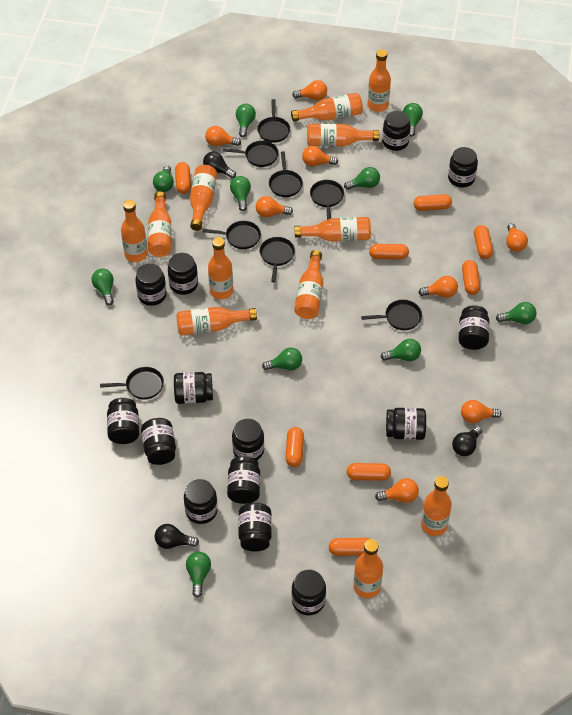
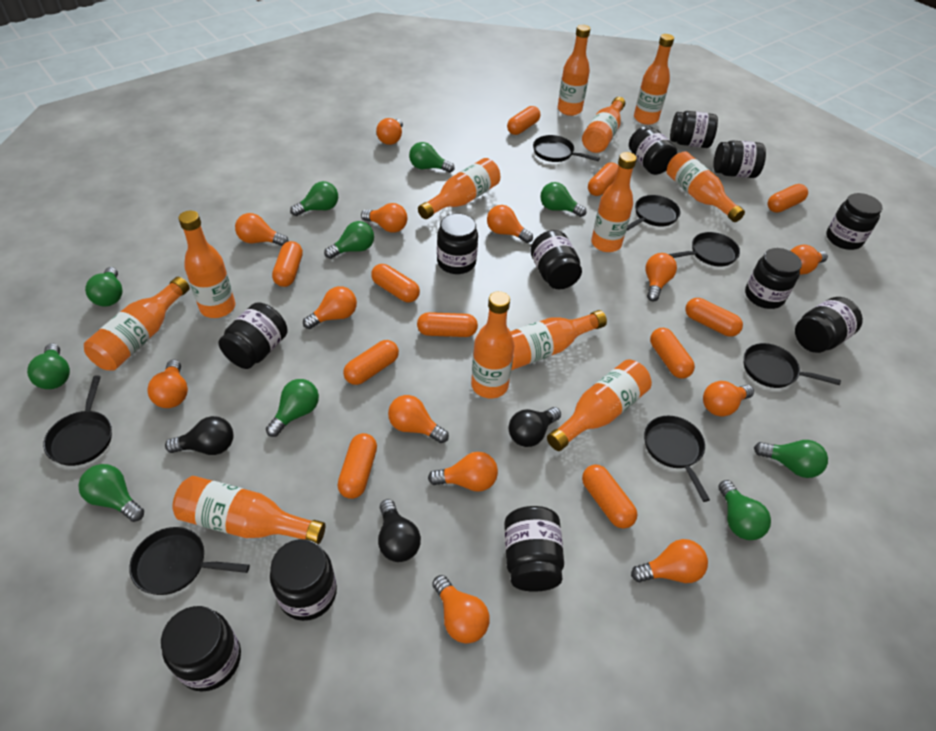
black jar: 14 -> 12
black pan: 8 -> 7
orange capsule: 8 -> 11
orange light bulb: 8 -> 13

